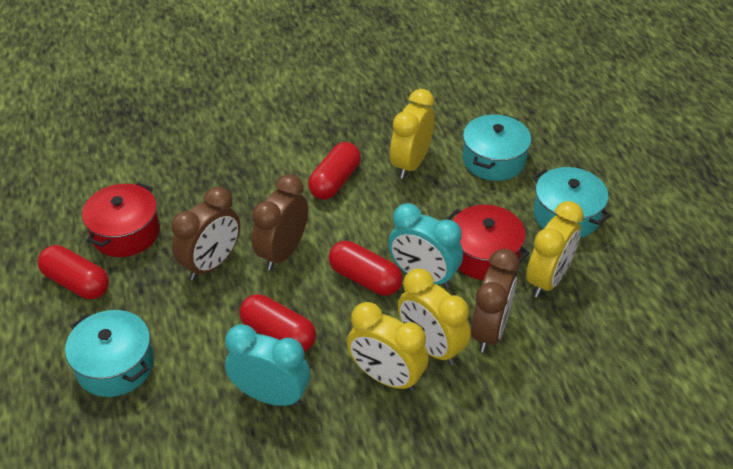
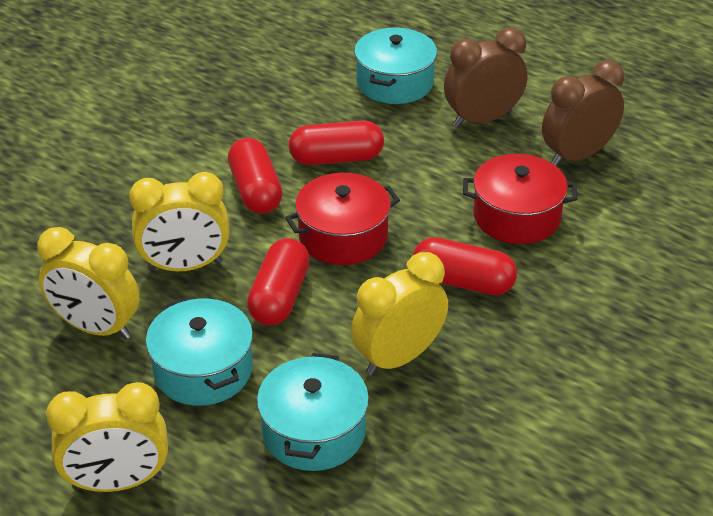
brown clock: 3 -> 2
turquoise clock: 2 -> 0

